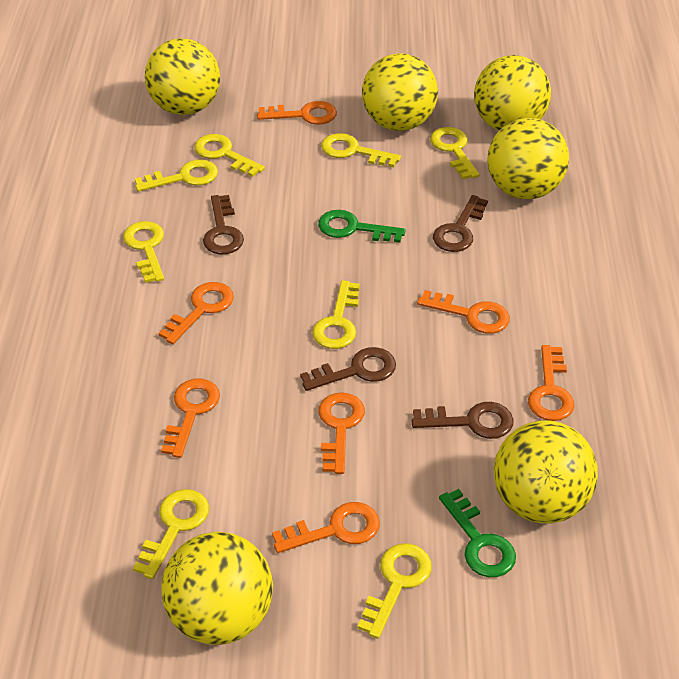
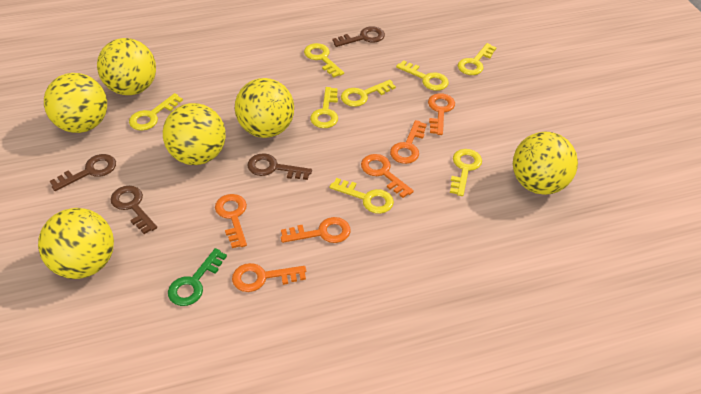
green key: 2 -> 1
orange key: 7 -> 6

